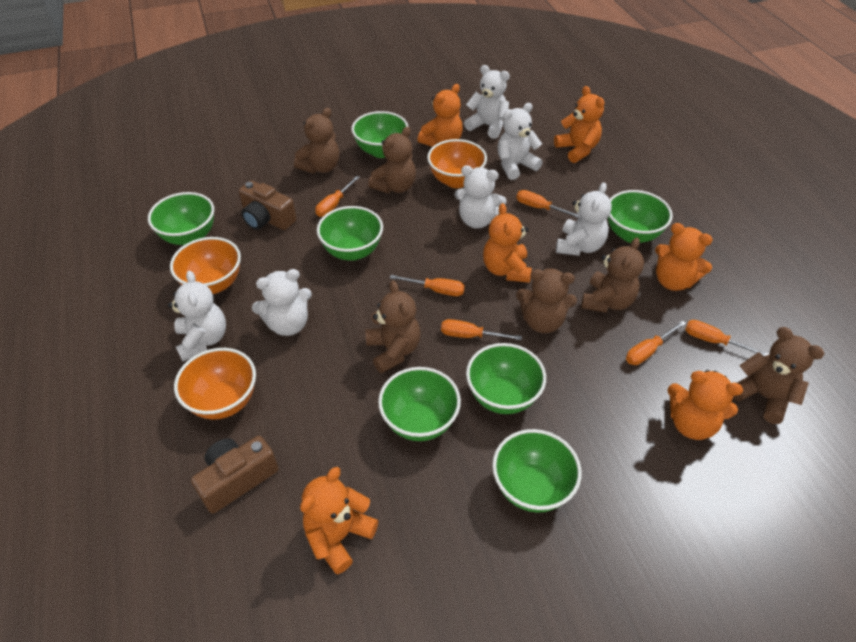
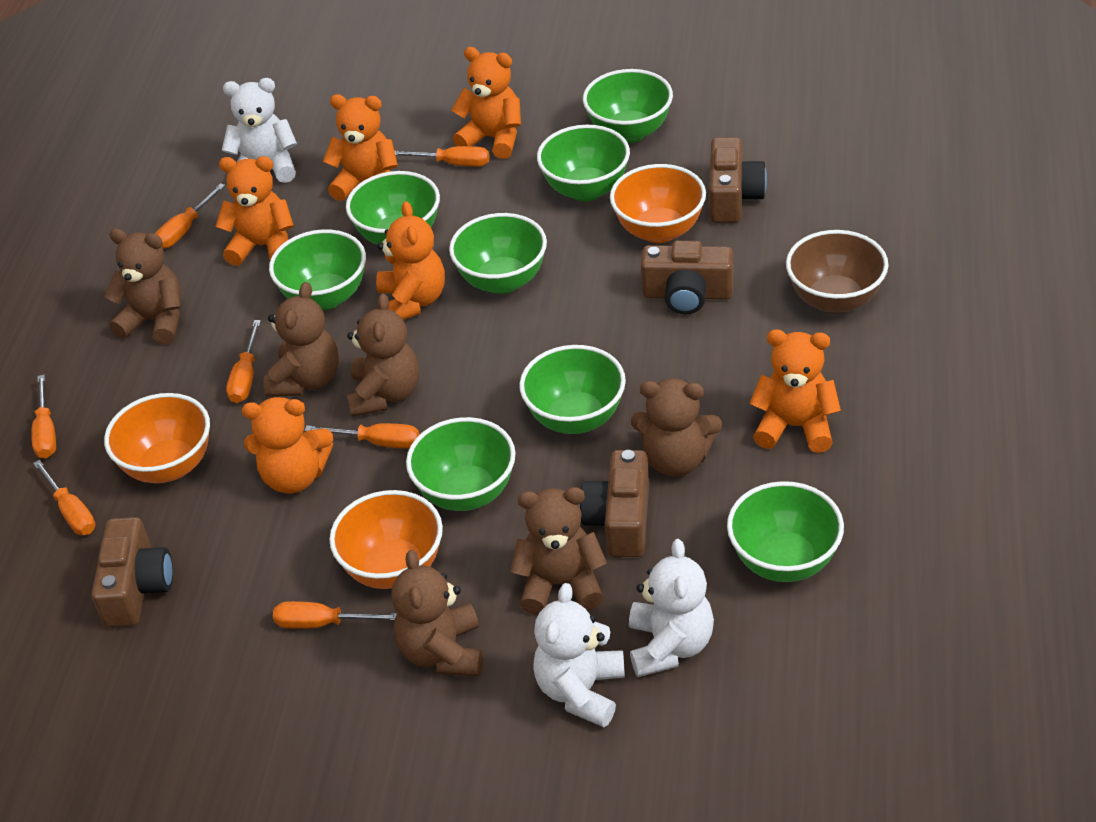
brown bowl: 0 -> 1
brown camera: 2 -> 4
green bowl: 7 -> 8
orange screwdriver: 6 -> 7
white teddy bear: 6 -> 3

